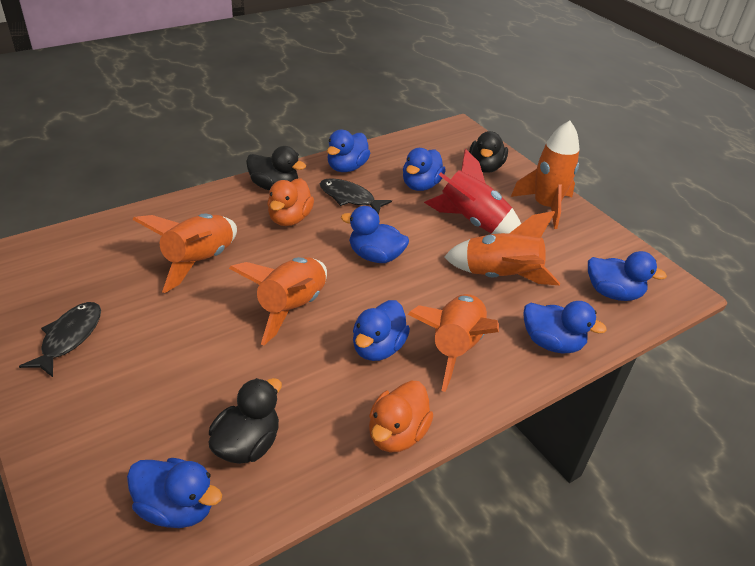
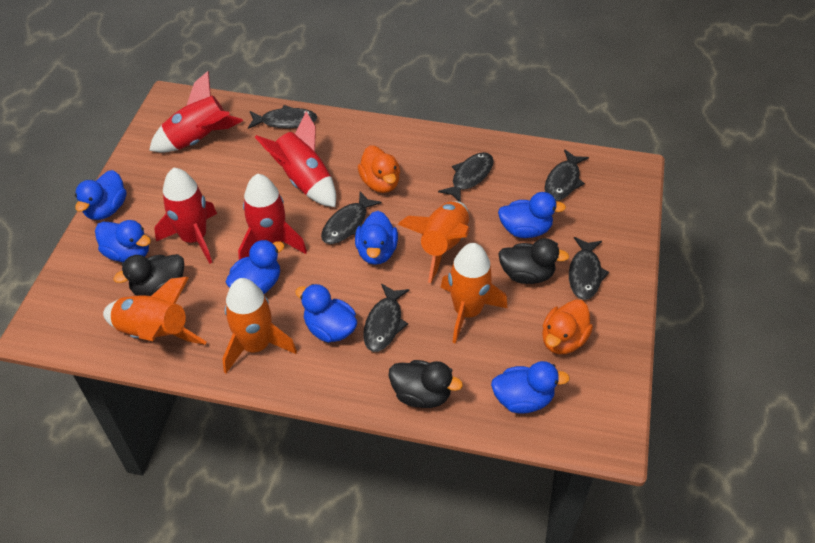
black fish: 2 -> 6
orange rocket: 5 -> 4
red rocket: 1 -> 4

